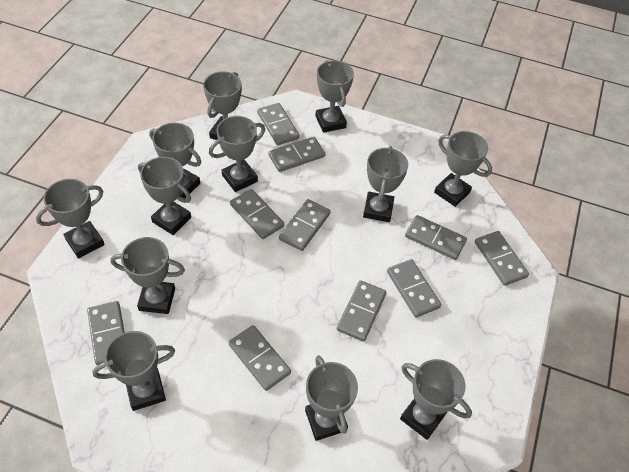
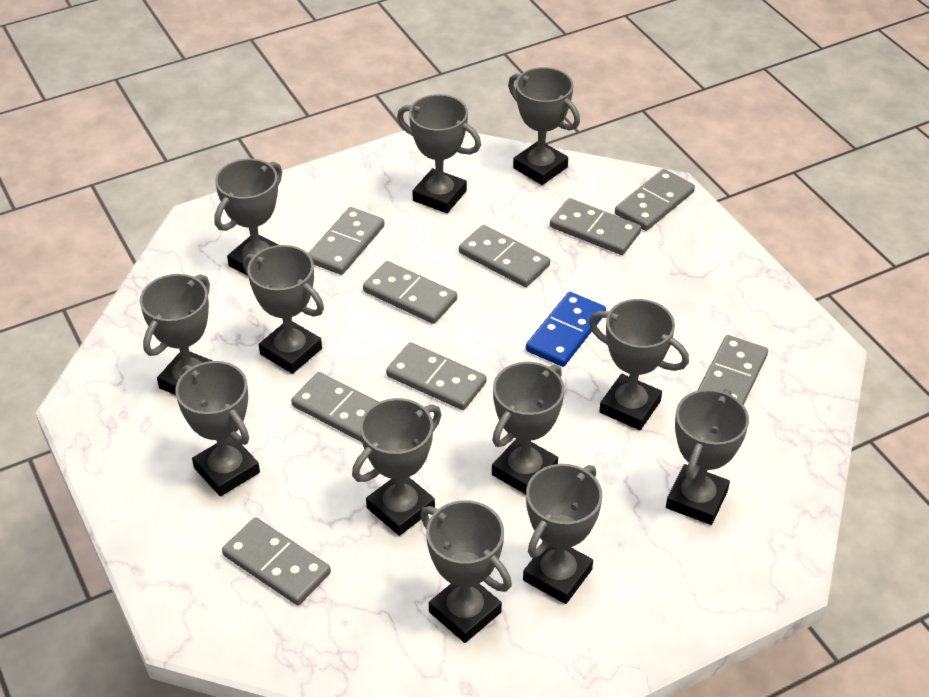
blue domino: 0 -> 1
grey domino: 10 -> 9

